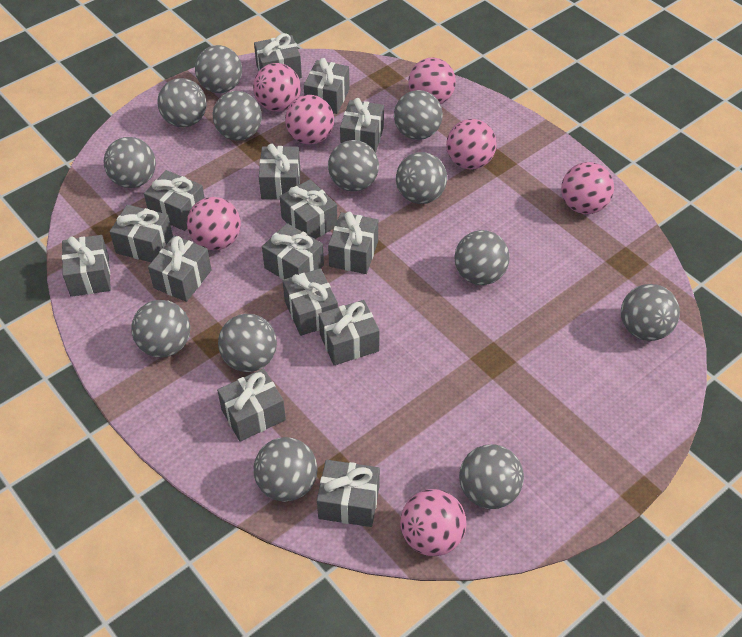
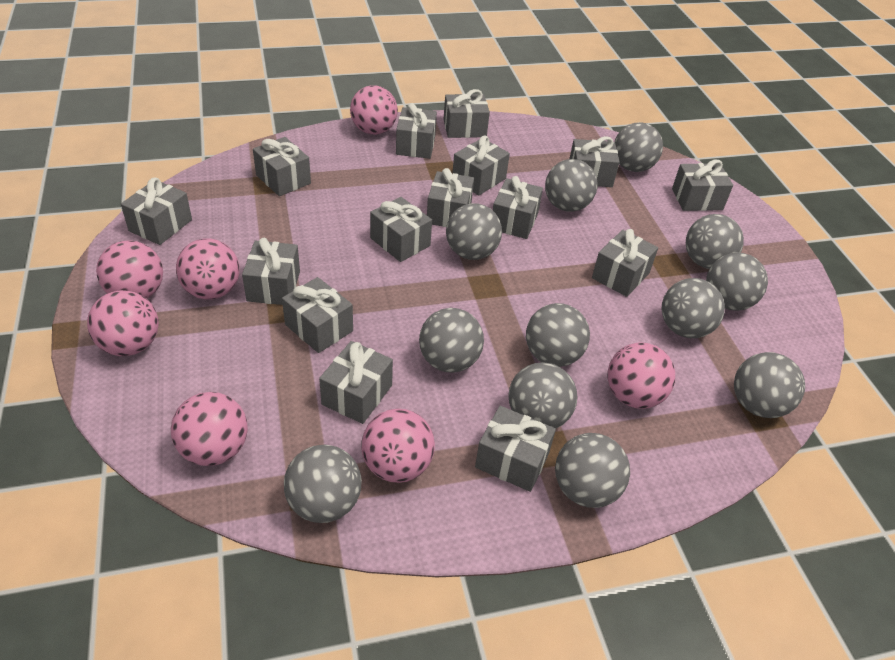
grey ball: 13 -> 12

